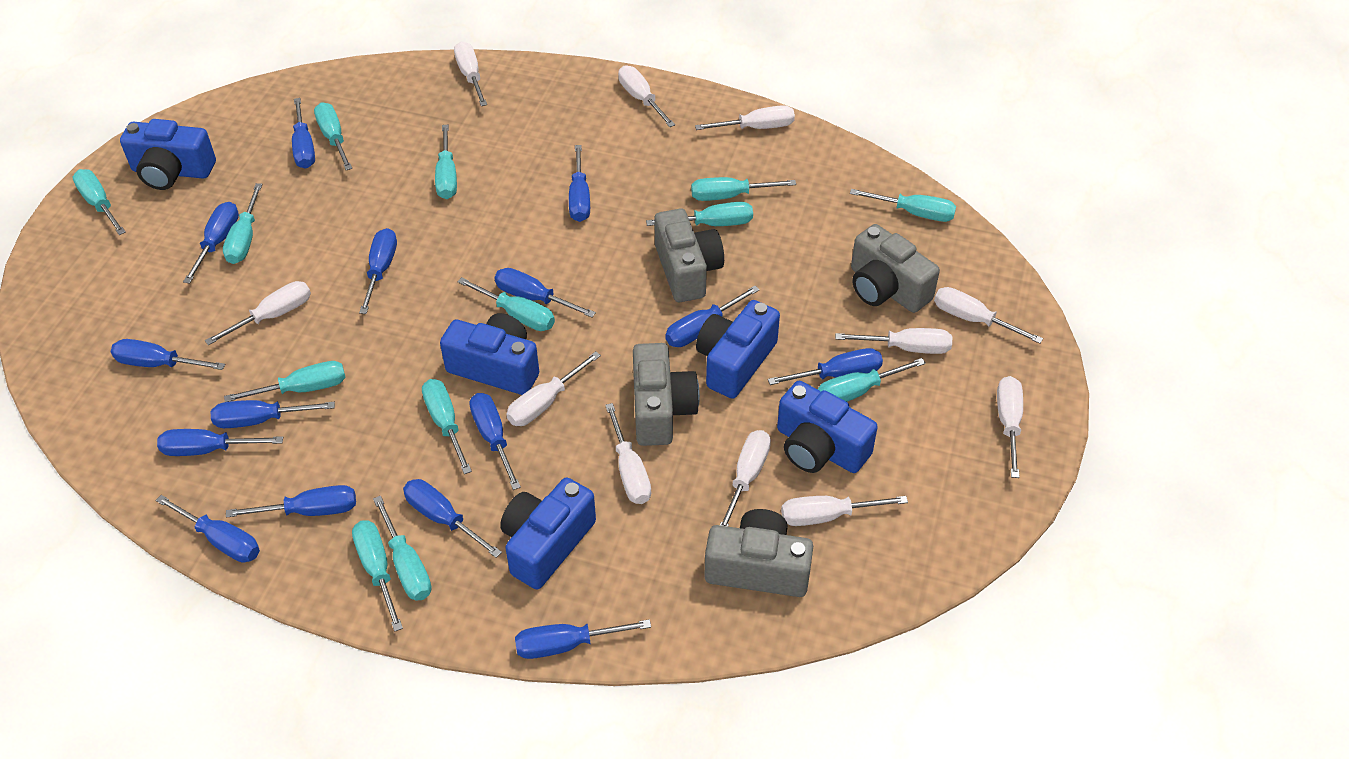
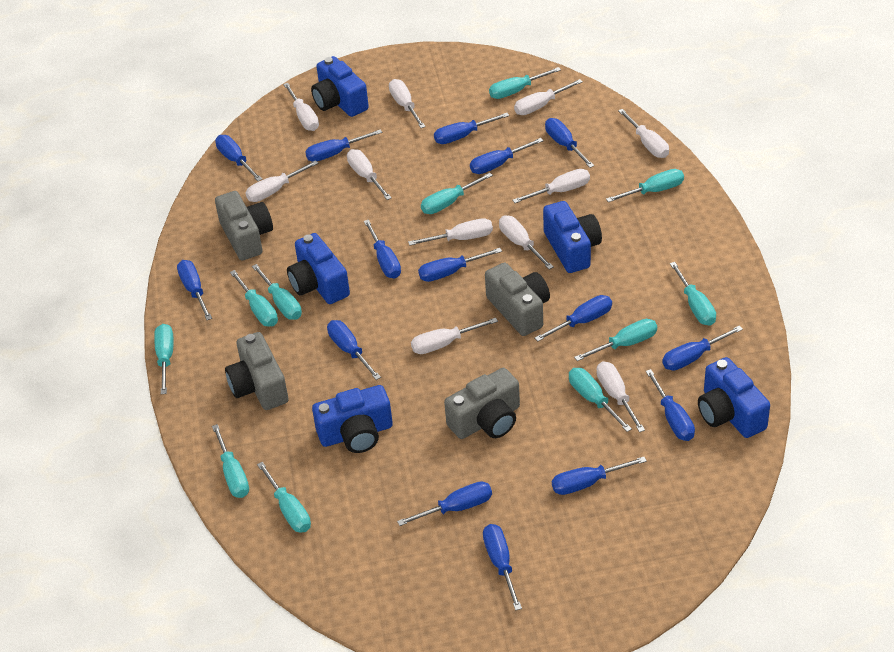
turquoise screwdriver: 13 -> 11

